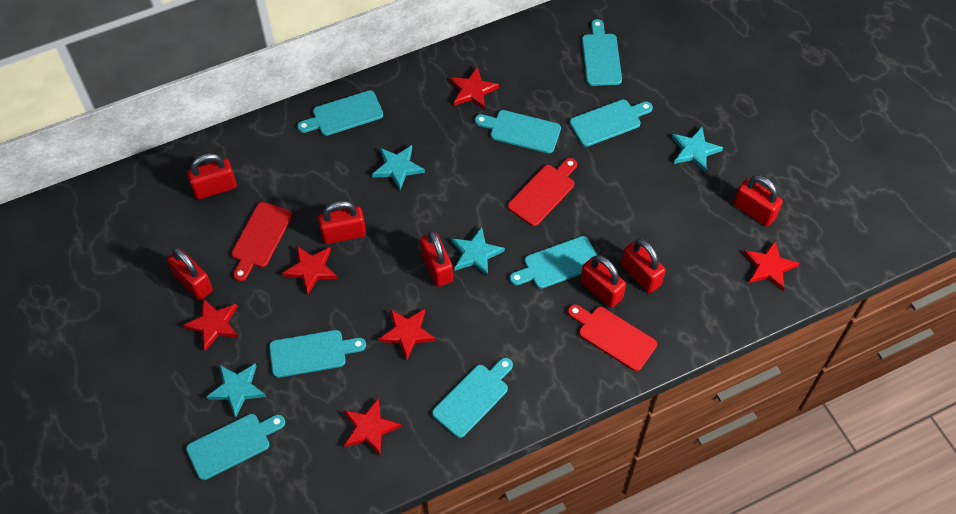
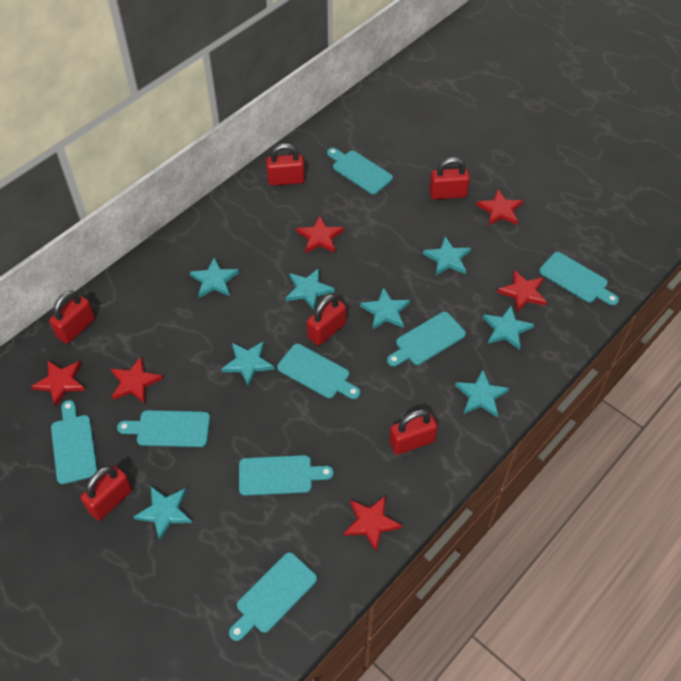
red cutting board: 3 -> 0
red padlock: 7 -> 6
turquoise star: 4 -> 8

